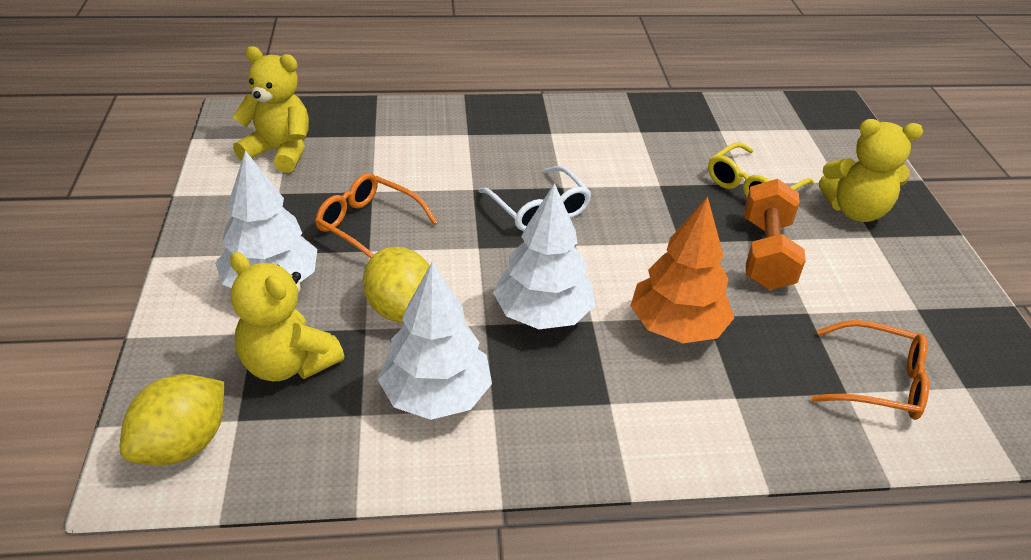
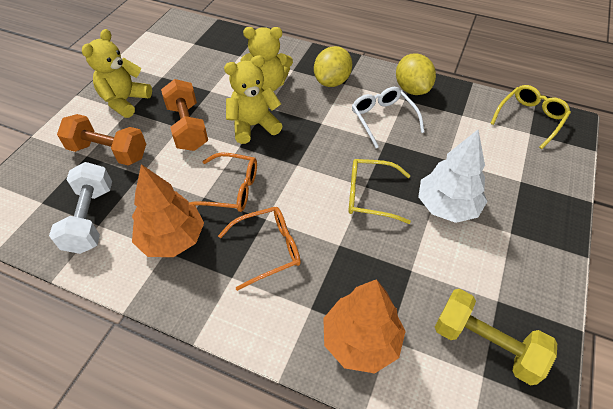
orange dumbbell: 1 -> 2
orange tree: 1 -> 2
white dumbbell: 0 -> 1
white tree: 3 -> 1
yellow dumbbell: 0 -> 1
yellow glasses: 1 -> 2

